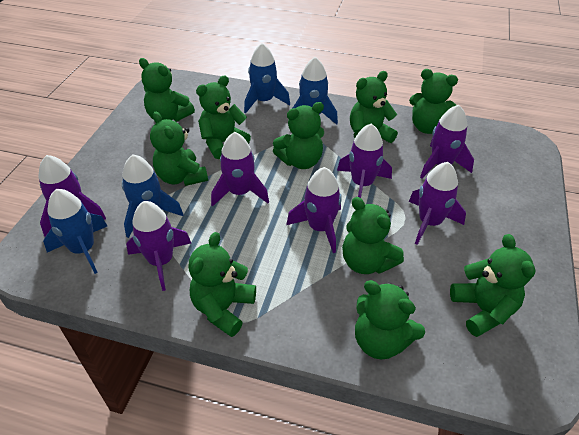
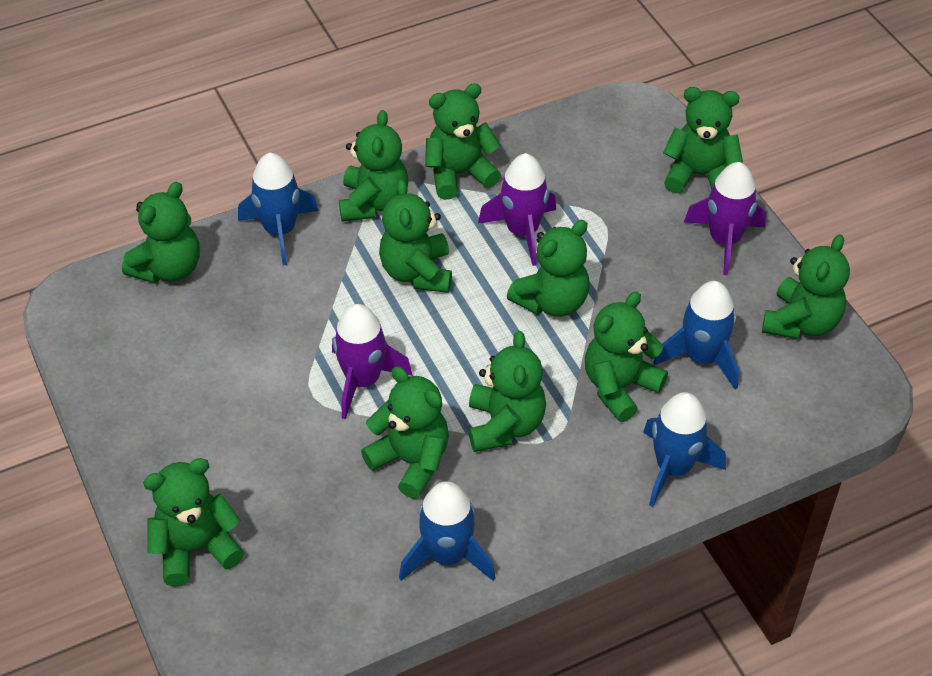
green teddy bear: 10 -> 11
purple rocket: 7 -> 3

